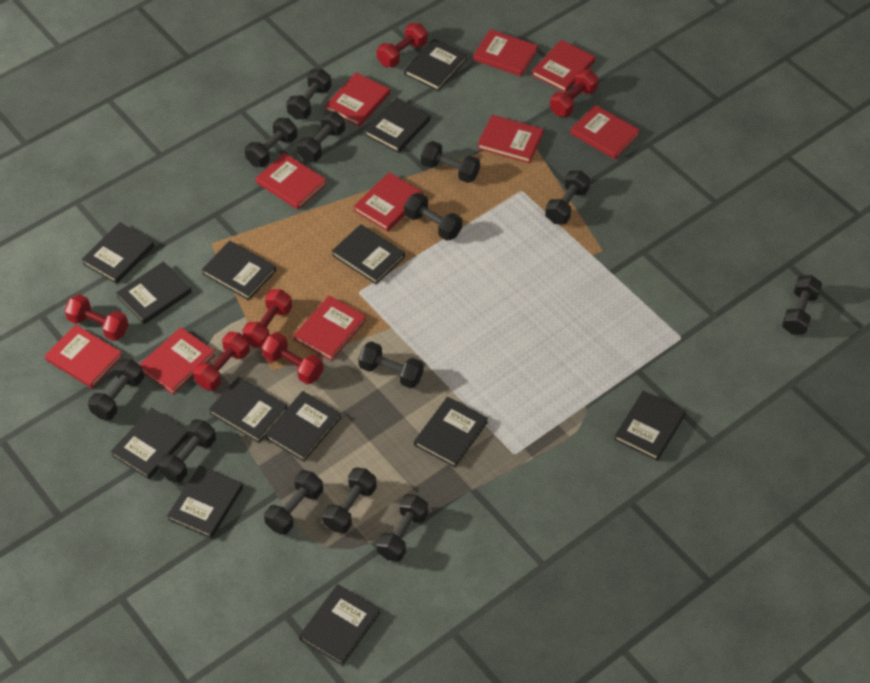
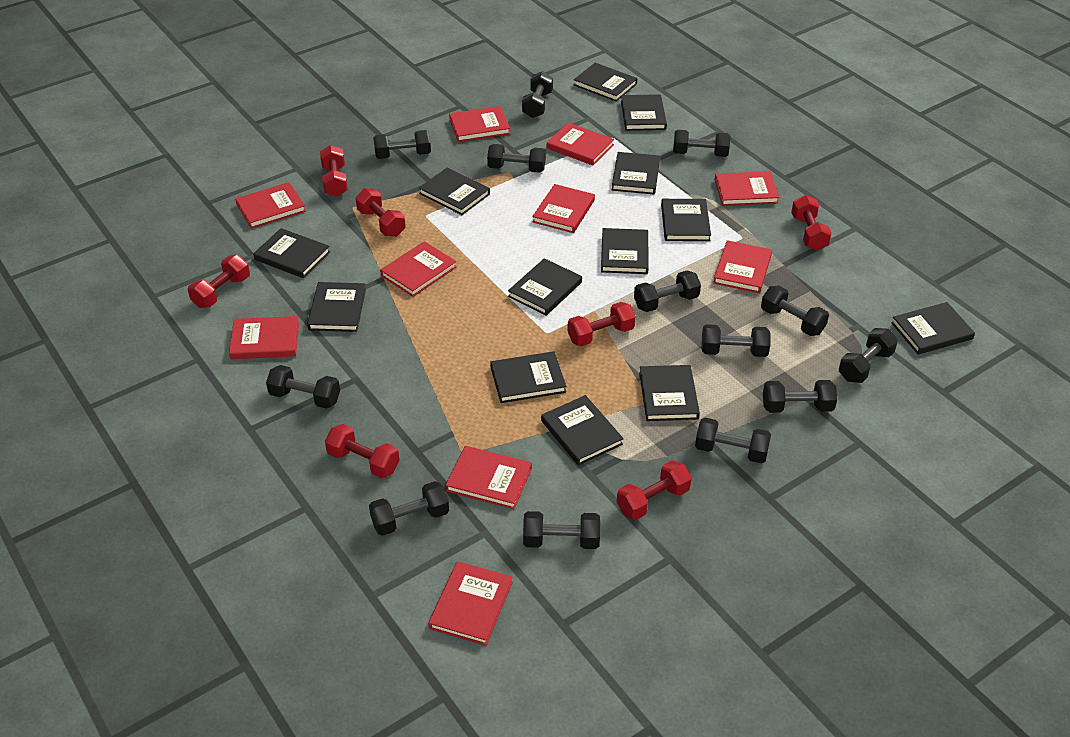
red dumbbell: 6 -> 7

